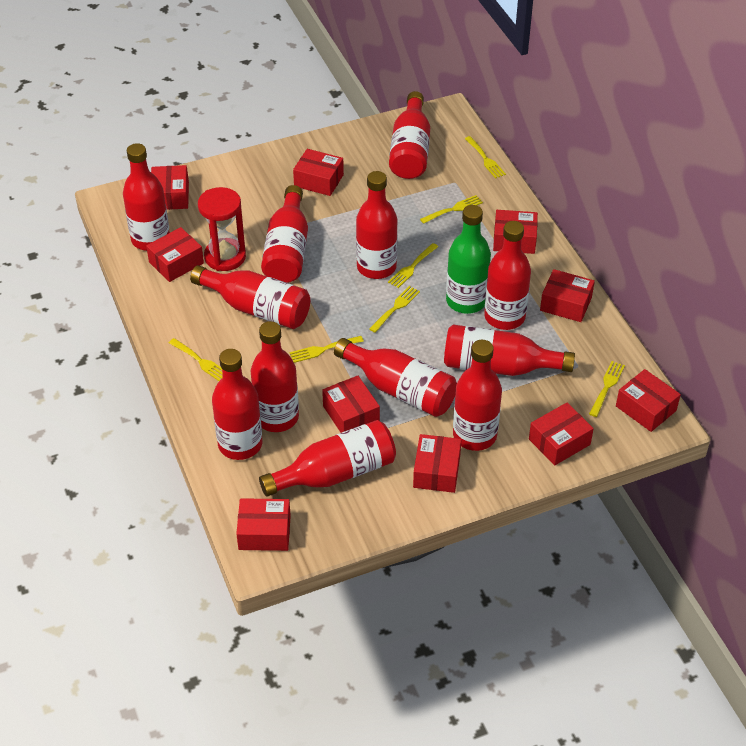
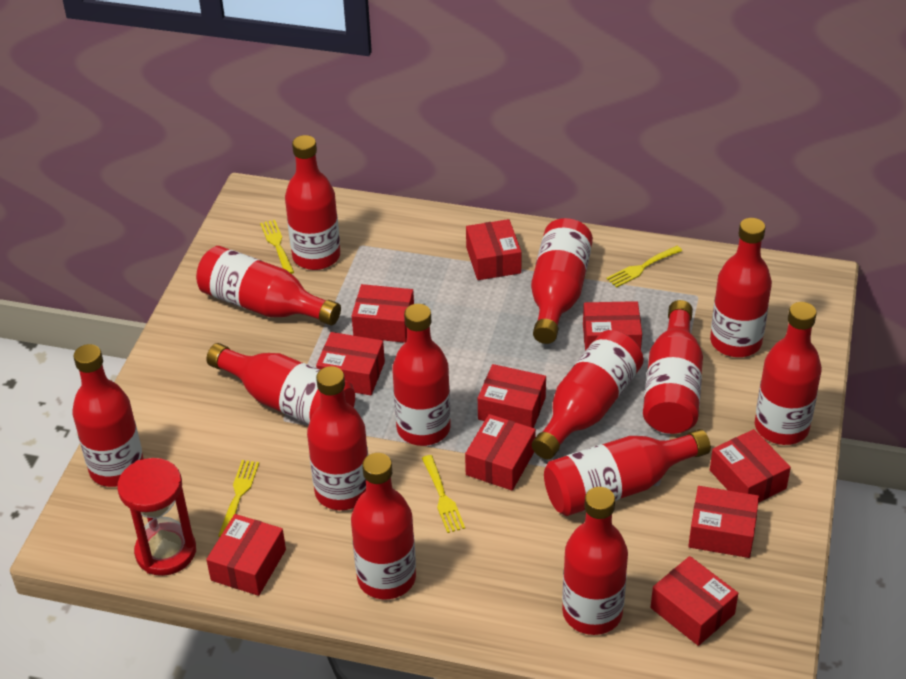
green bottle: 1 -> 0
red bottle: 12 -> 14
yellow fork: 7 -> 4

